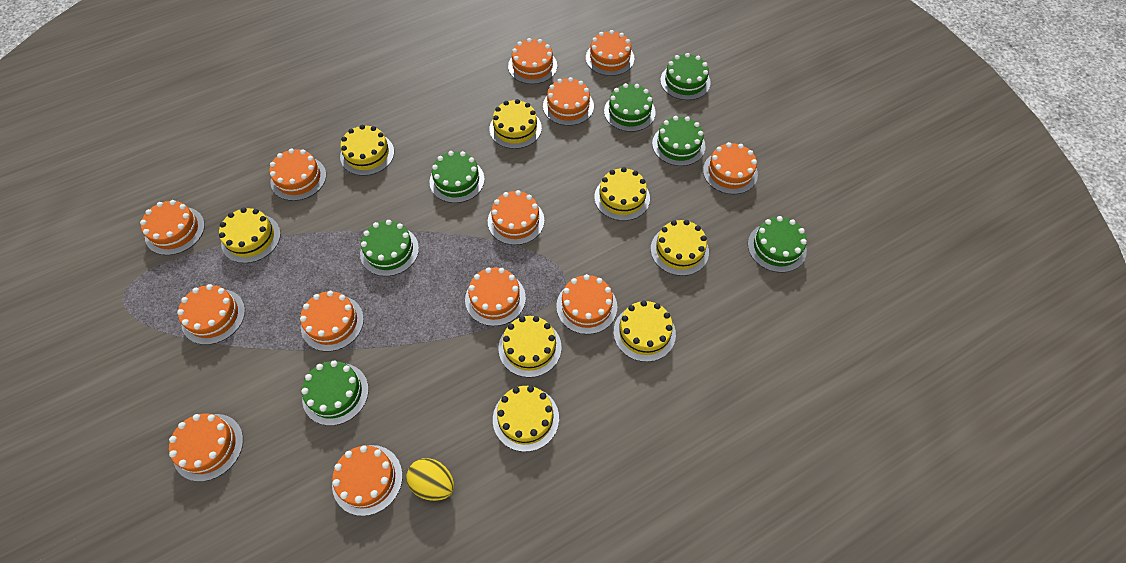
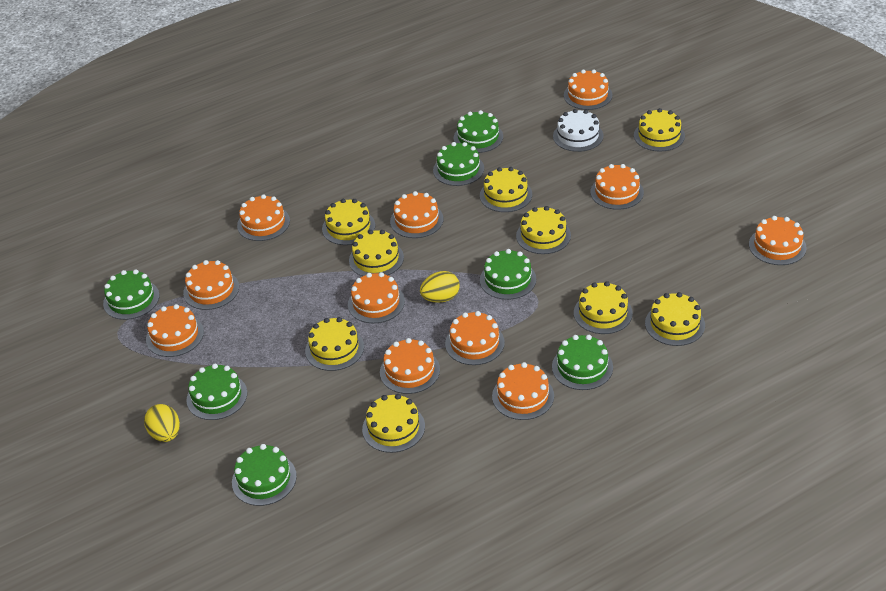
orange cake: 13 -> 11
white cake: 0 -> 1
yellow cake: 8 -> 9
yellow egg: 1 -> 2

